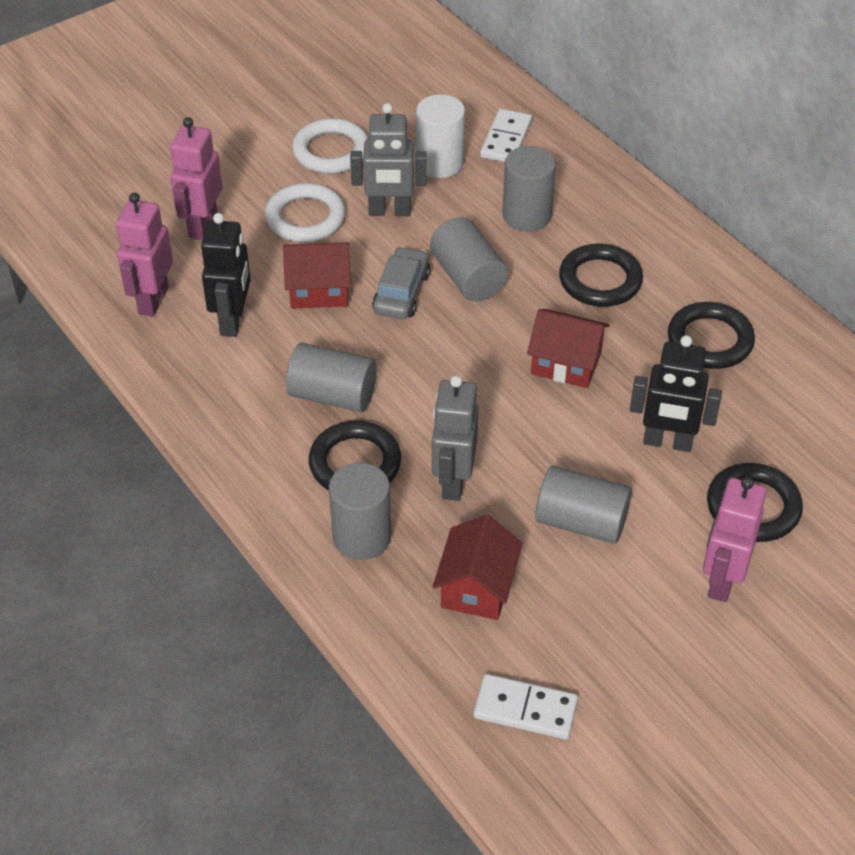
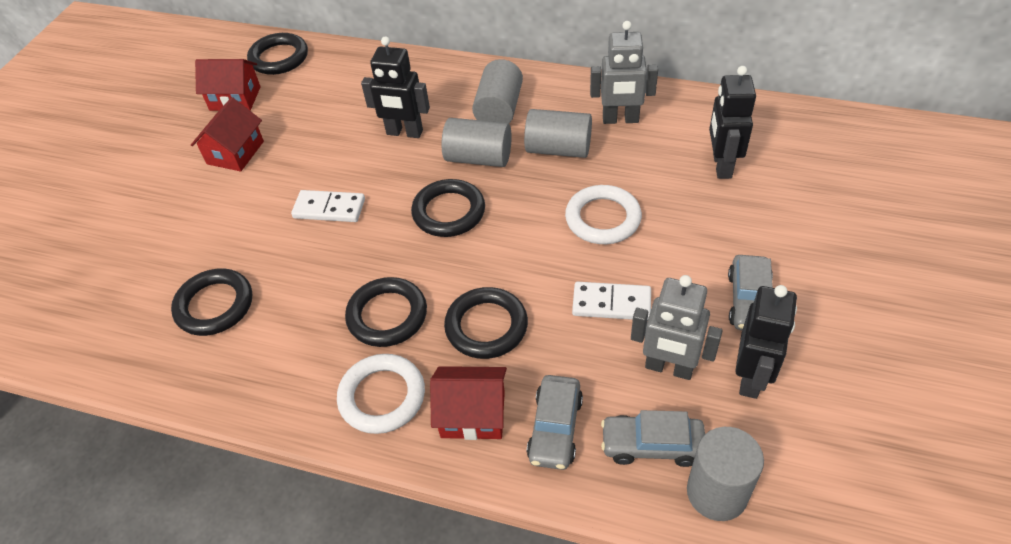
black ring: 4 -> 5
black robot: 2 -> 3
grey car: 1 -> 3
grey cylinder: 5 -> 4
pink robot: 3 -> 0
white cylinder: 1 -> 0

